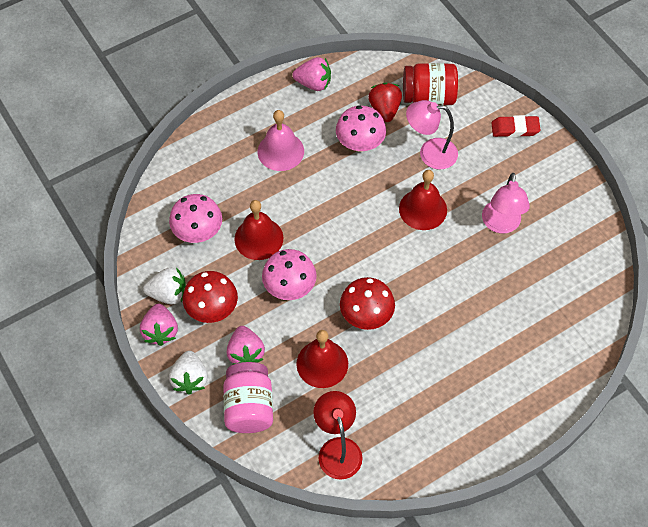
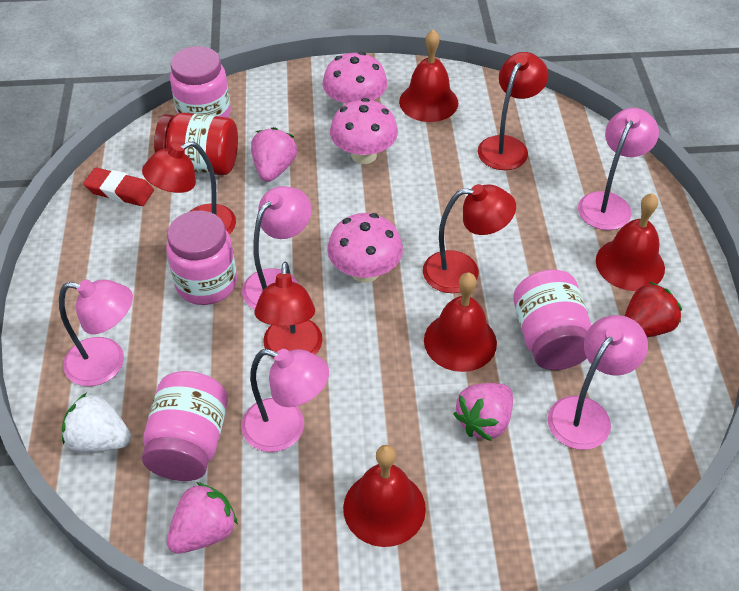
pink bell: 1 -> 0
pink jar: 1 -> 4
pink lamp: 2 -> 5
red bell: 3 -> 4
red lamp: 1 -> 4
red mushroom: 2 -> 0
white strawberry: 2 -> 1

